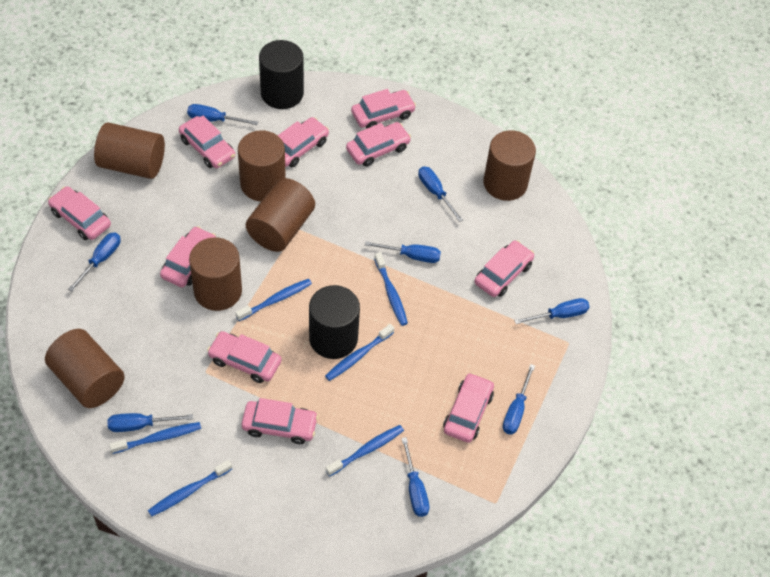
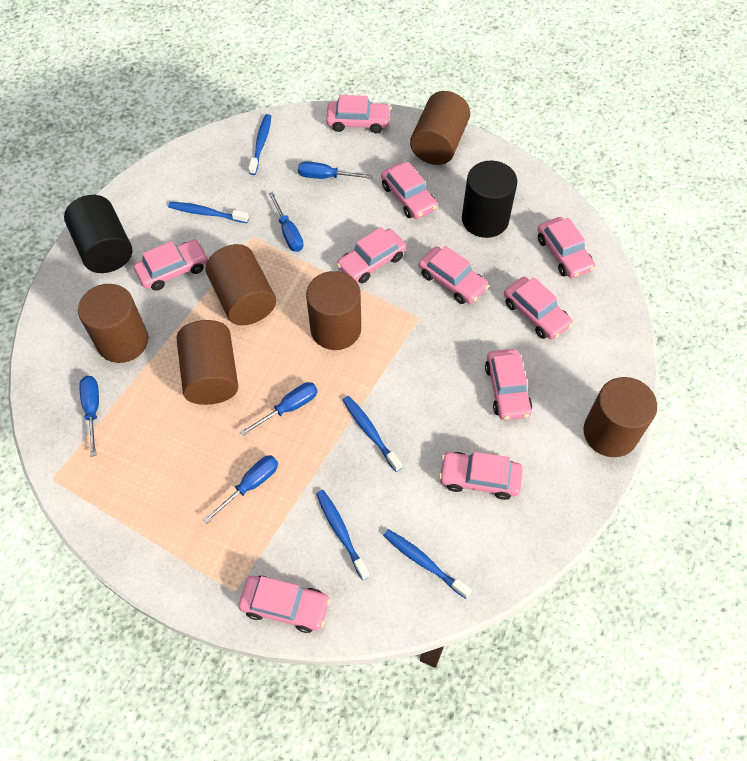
blue screwdriver: 8 -> 5
blue toothbrush: 6 -> 5

